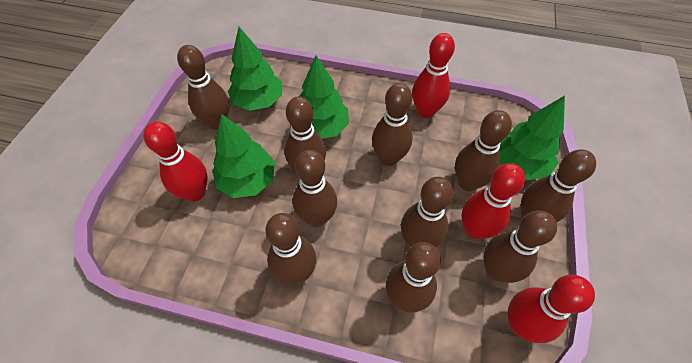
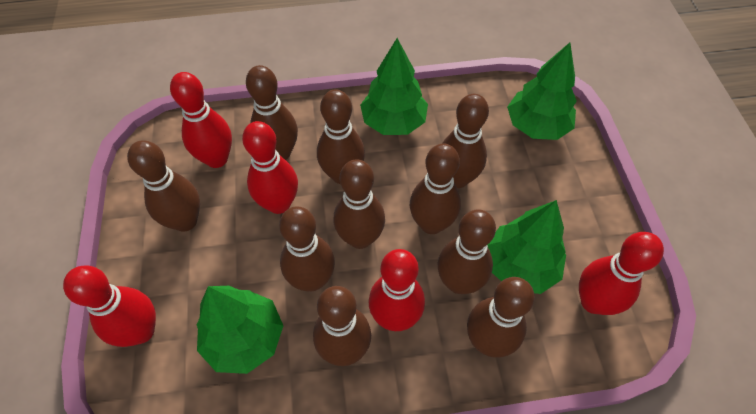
red bowling pin: 4 -> 5

